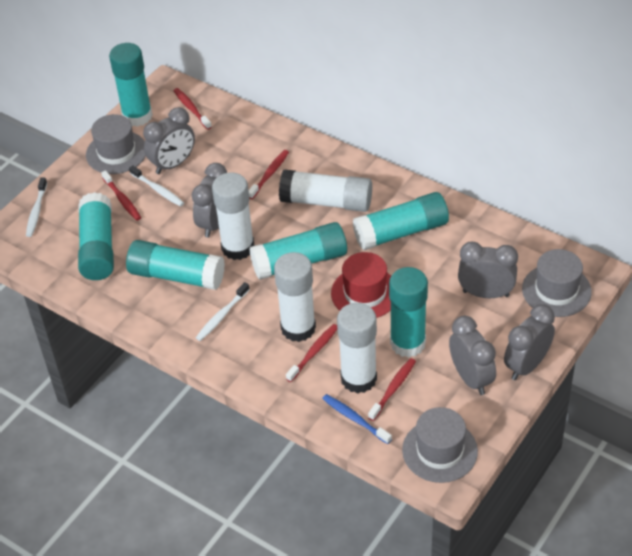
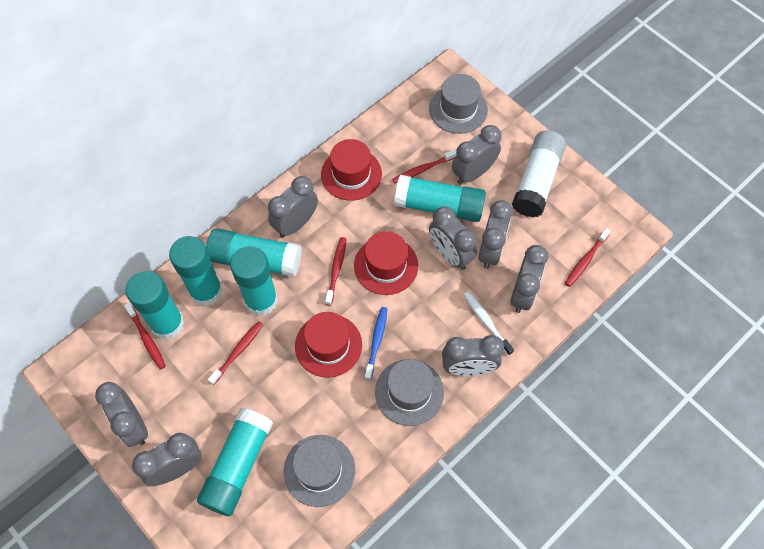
grey clock: 5 -> 8
red hat: 1 -> 3
white glue stick: 4 -> 1
white toothbrush: 3 -> 1

